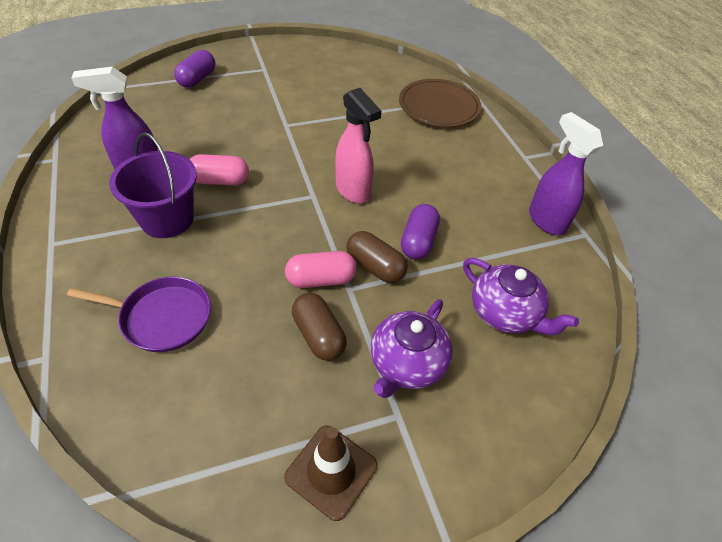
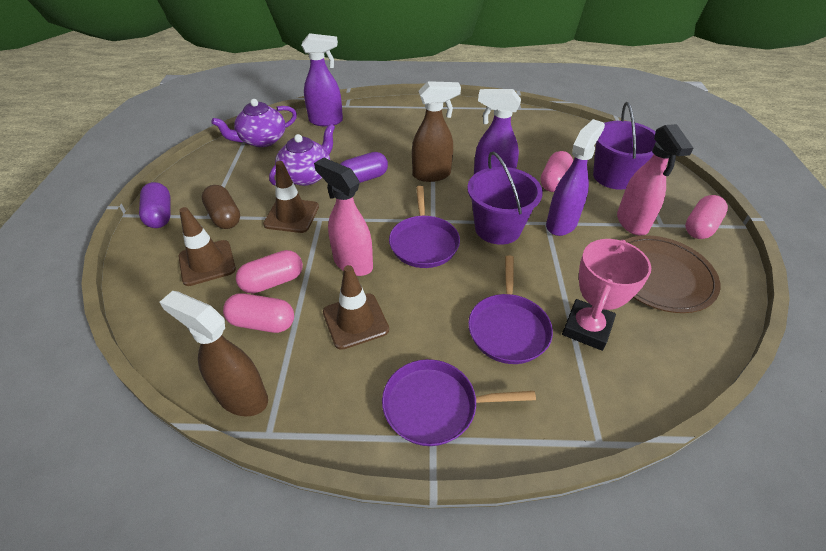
brown capsule: 2 -> 1
brown spray bottle: 0 -> 2
brown traffic cone: 1 -> 3
pink capsule: 2 -> 4
pink spray bottle: 1 -> 2
pink trophy: 0 -> 1
purple bucket: 1 -> 2
purple pan: 1 -> 3
purple spray bottle: 2 -> 3

